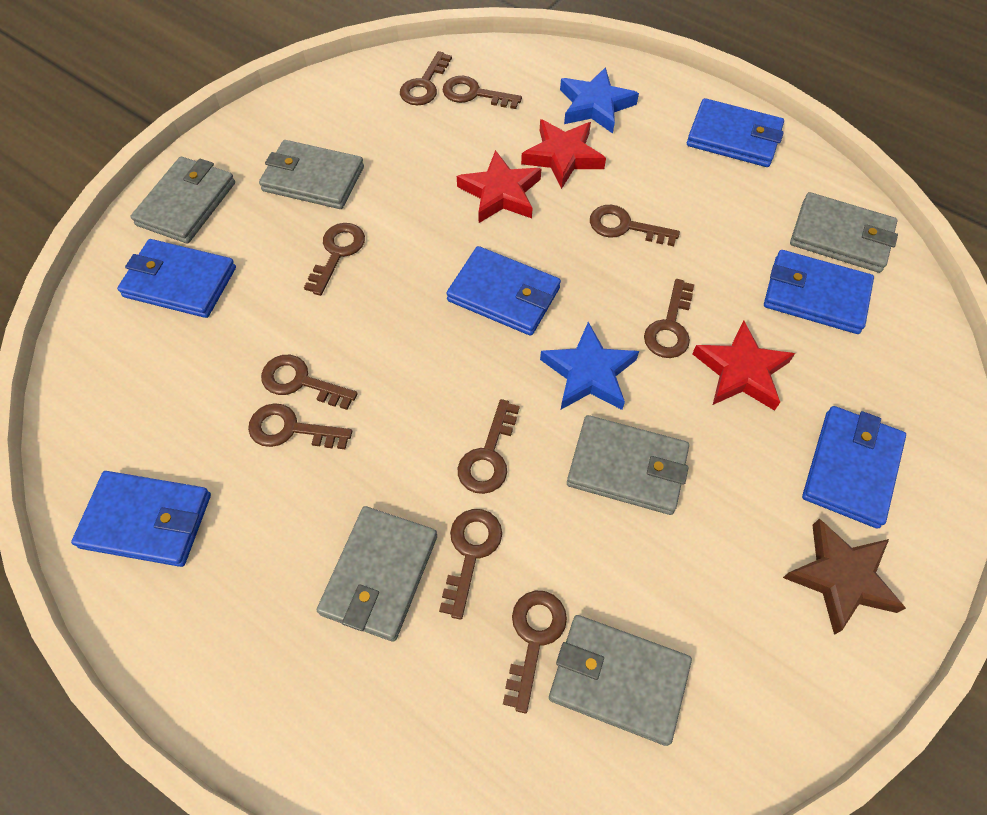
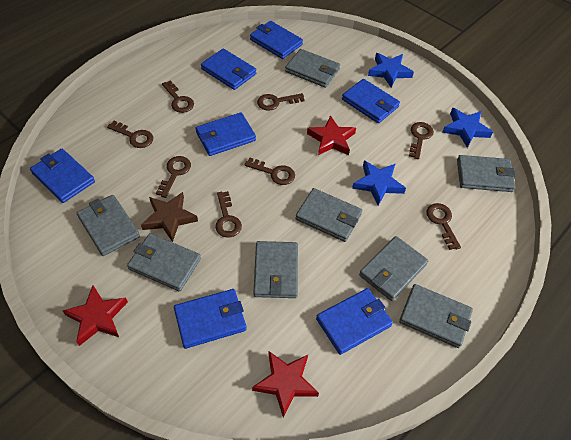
blue star: 2 -> 3
blue wallet: 6 -> 7
brown key: 10 -> 8
grey wallet: 6 -> 8

